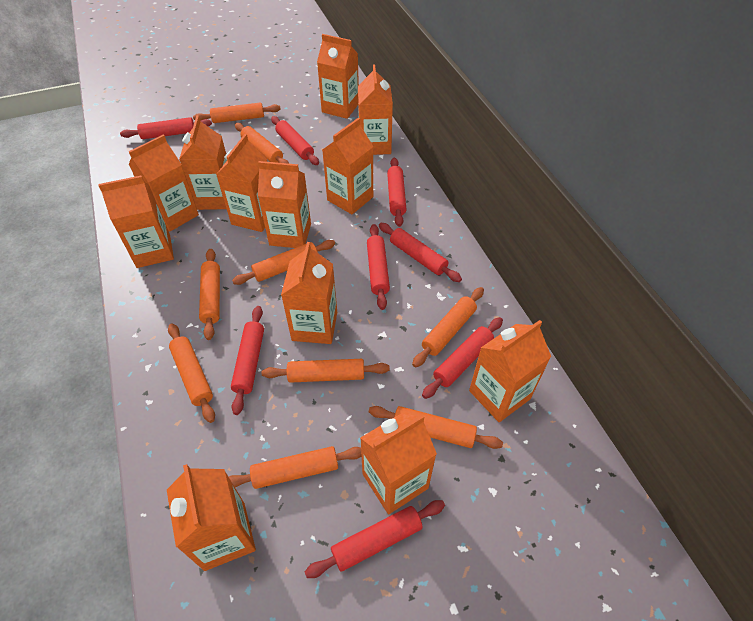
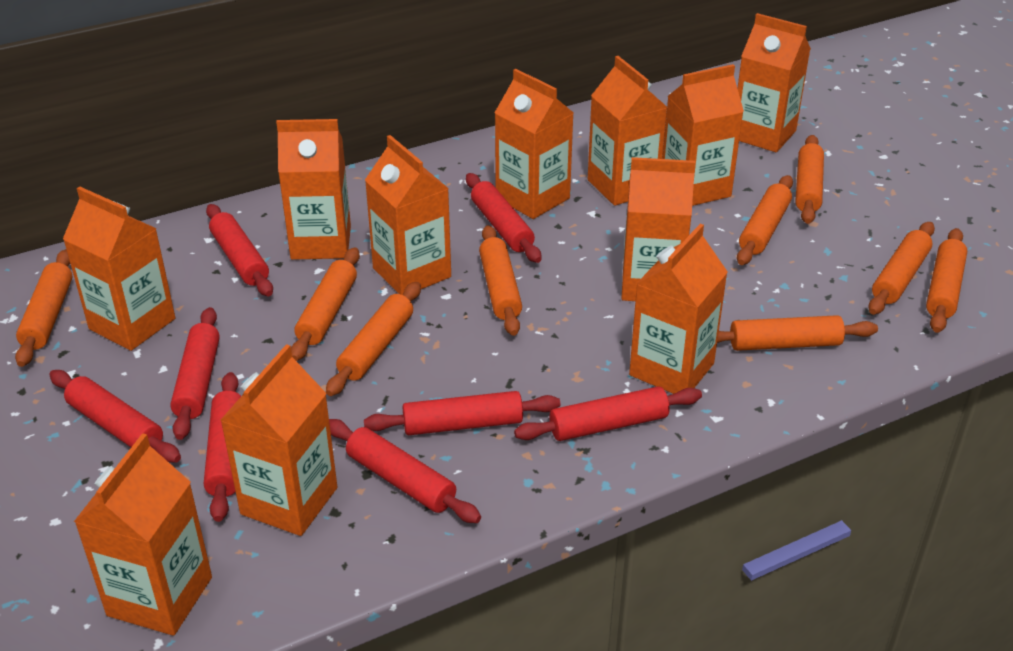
orange carton: 12 -> 11

